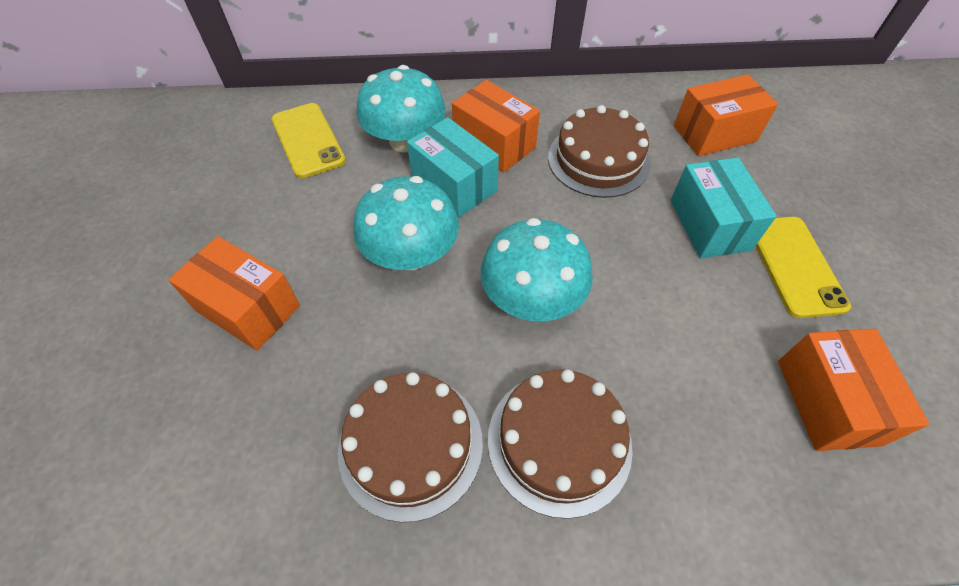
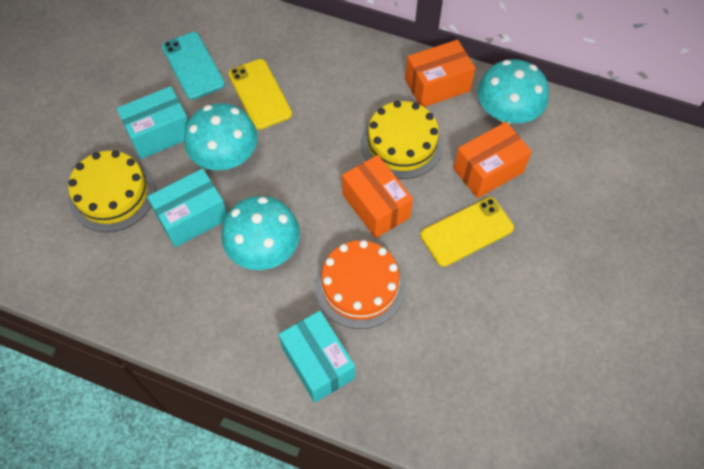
brown cake: 3 -> 0
orange box: 4 -> 3
orange cake: 0 -> 1
turquoise box: 2 -> 3
turquoise phone: 0 -> 1
yellow cake: 0 -> 2

